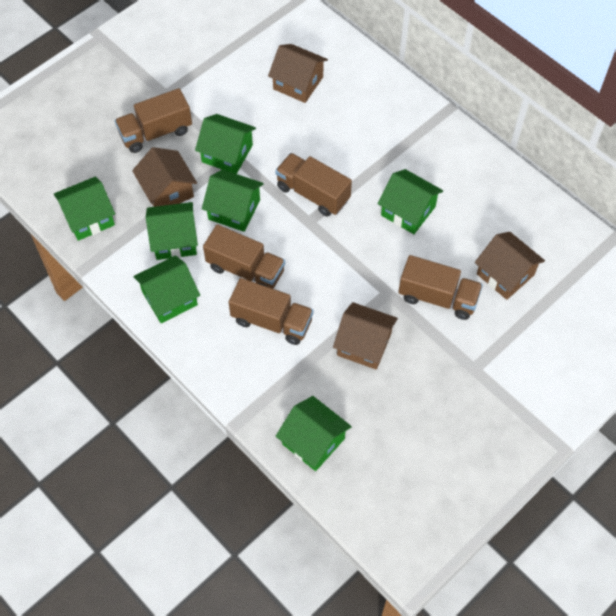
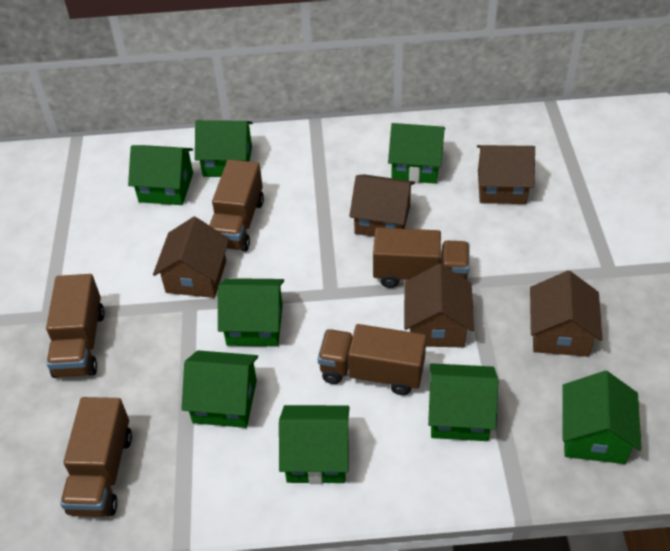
brown house: 4 -> 5
green house: 7 -> 8

